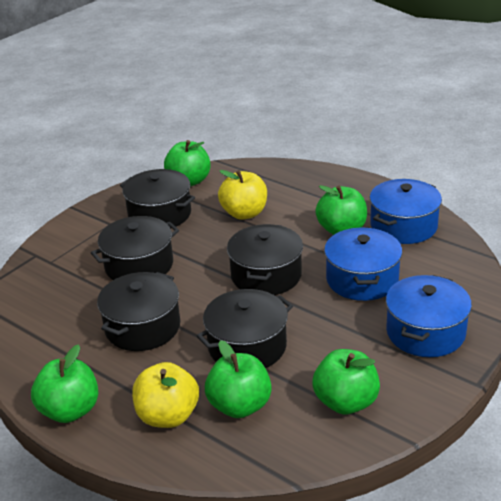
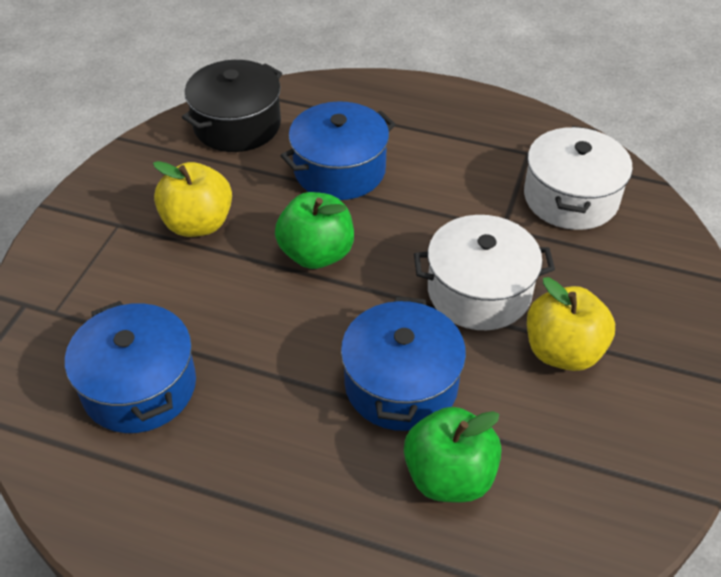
black pot: 5 -> 1
green apple: 5 -> 2
white pot: 0 -> 2

